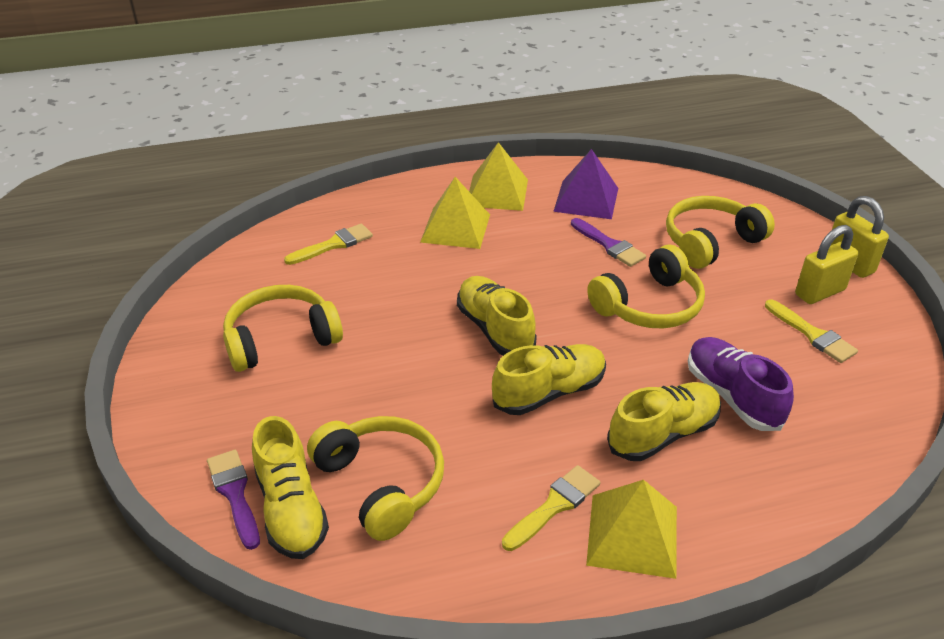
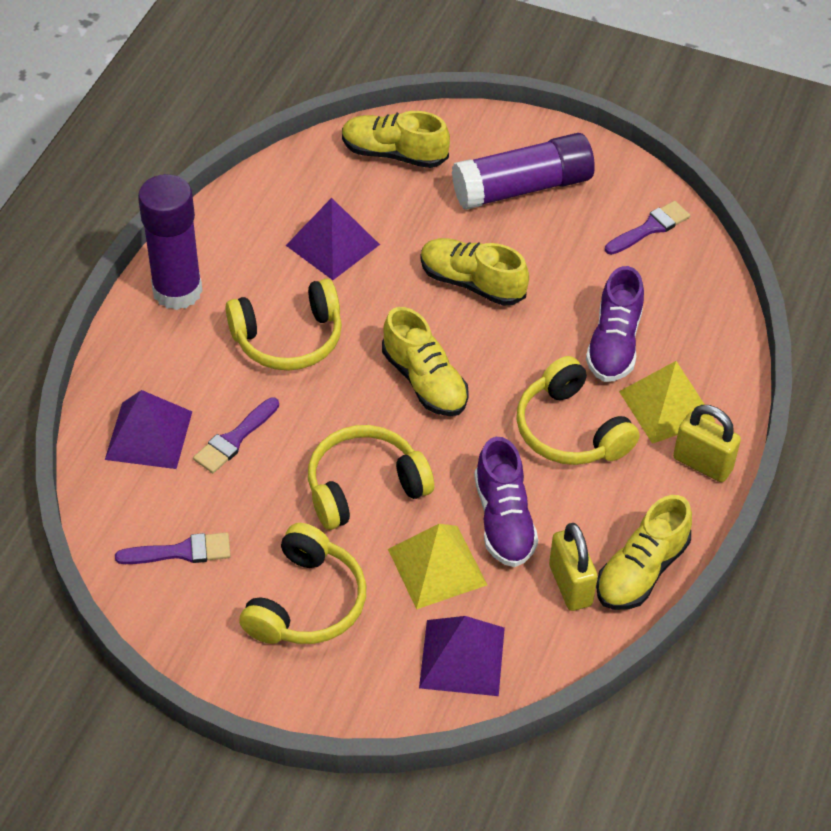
purple brush: 2 -> 3
purple glue stick: 0 -> 2
purple pyramid: 1 -> 3
purple shoe: 1 -> 2
yellow brush: 3 -> 0
yellow pyramid: 3 -> 2

